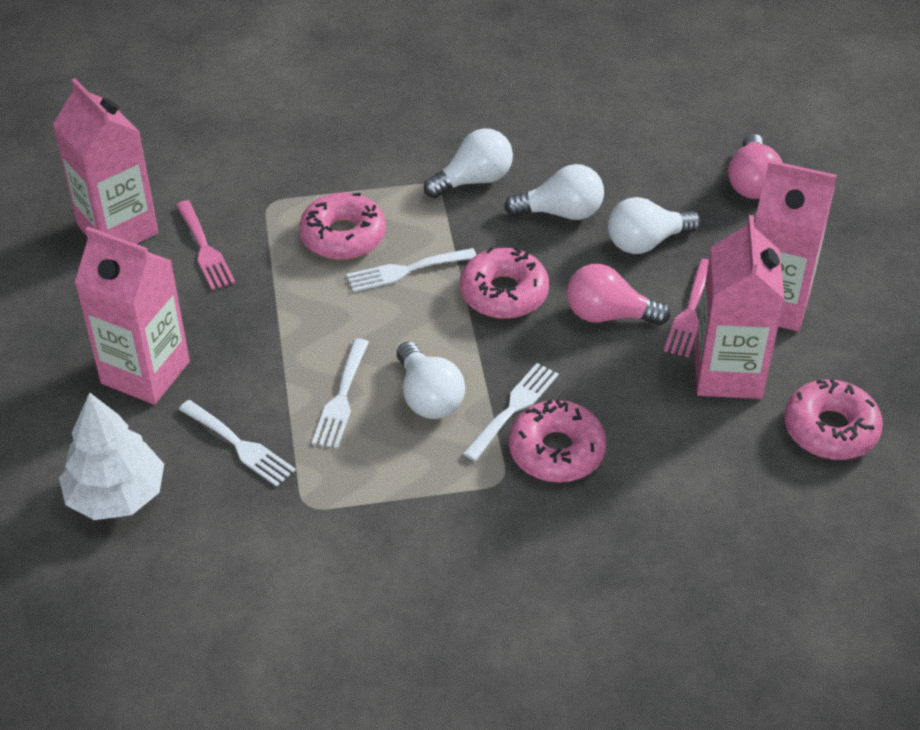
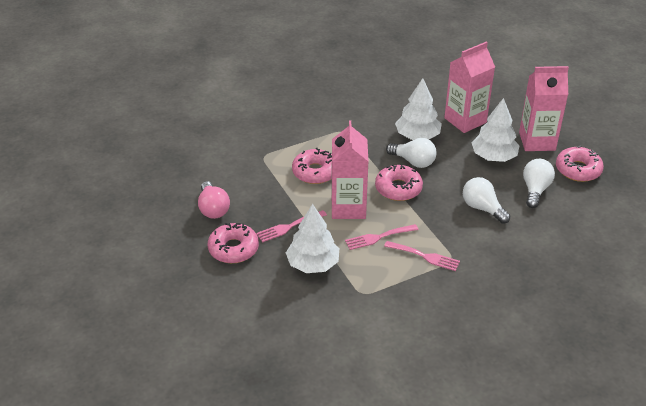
pink carton: 4 -> 3
pink fork: 2 -> 3
pink light bulb: 2 -> 1
white fork: 4 -> 0
white light bulb: 4 -> 3
white tree: 1 -> 3

